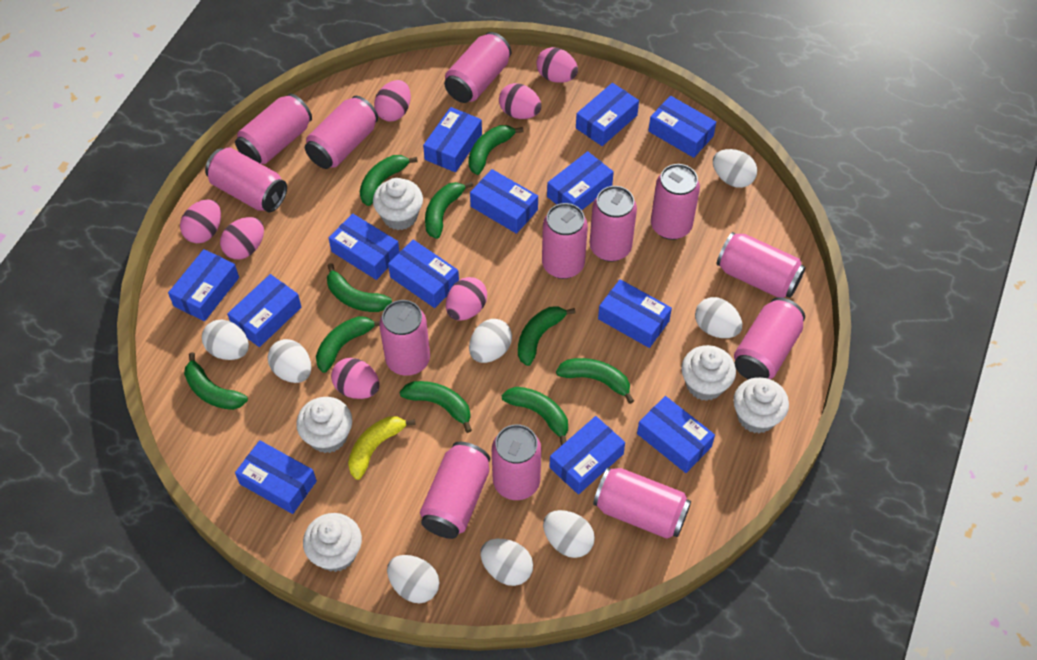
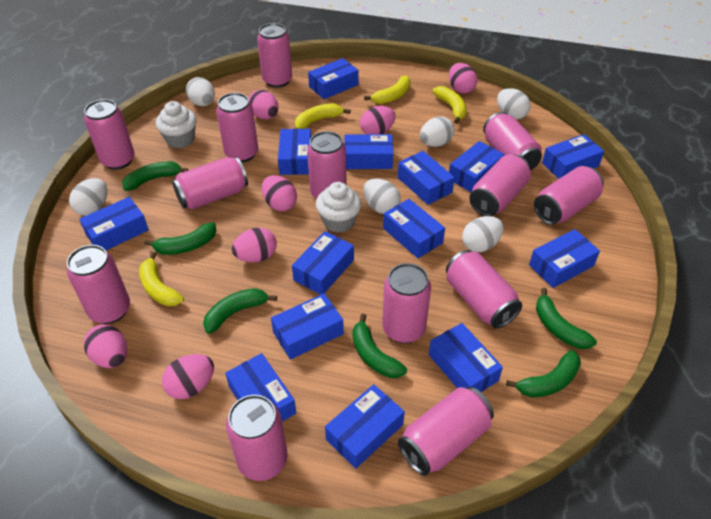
blue box: 13 -> 14
green banana: 10 -> 6
white cupcake: 5 -> 2
white egg: 8 -> 6
yellow banana: 1 -> 4

